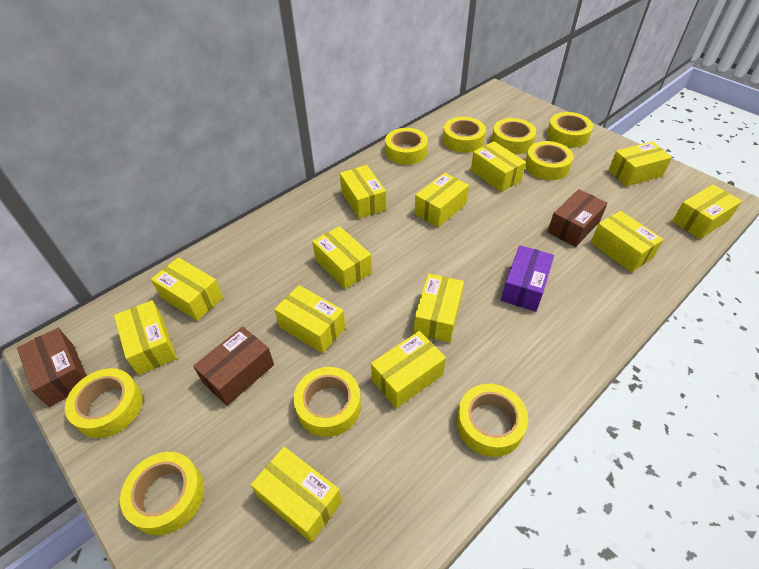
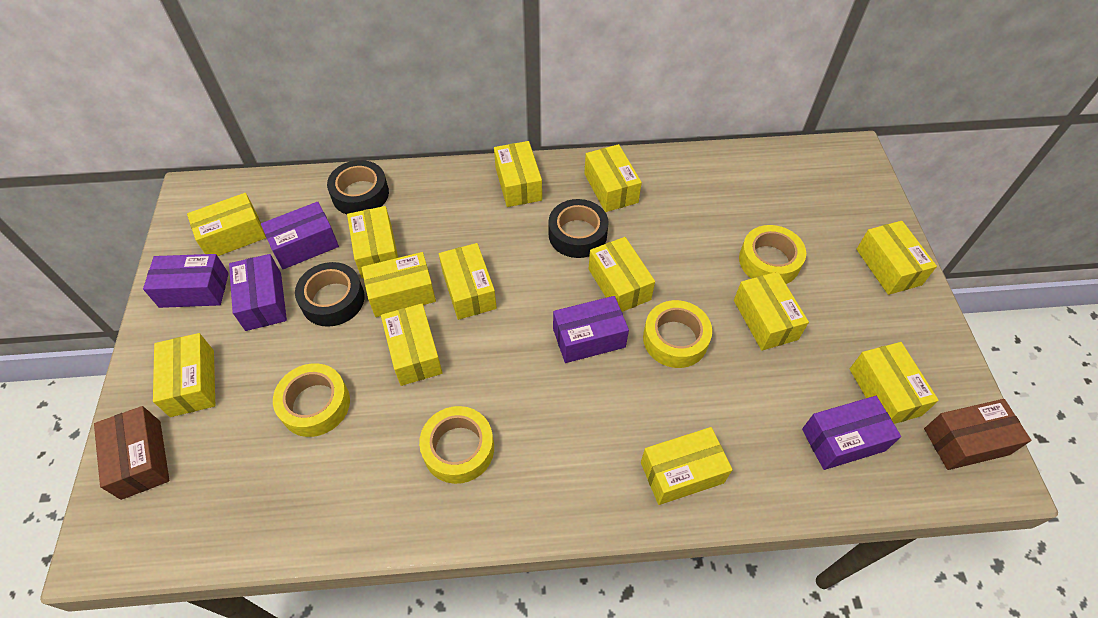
black tape: 0 -> 3
brown box: 3 -> 2
purple box: 1 -> 5
yellow tape: 9 -> 4

